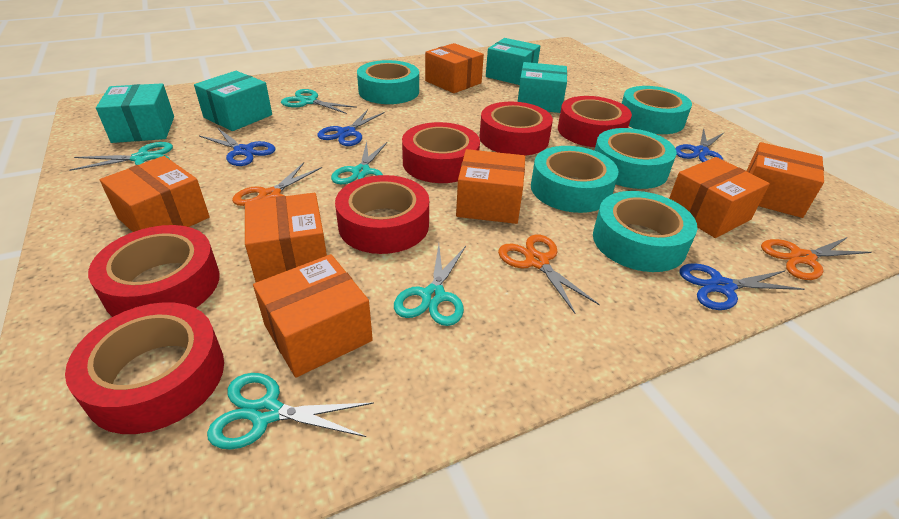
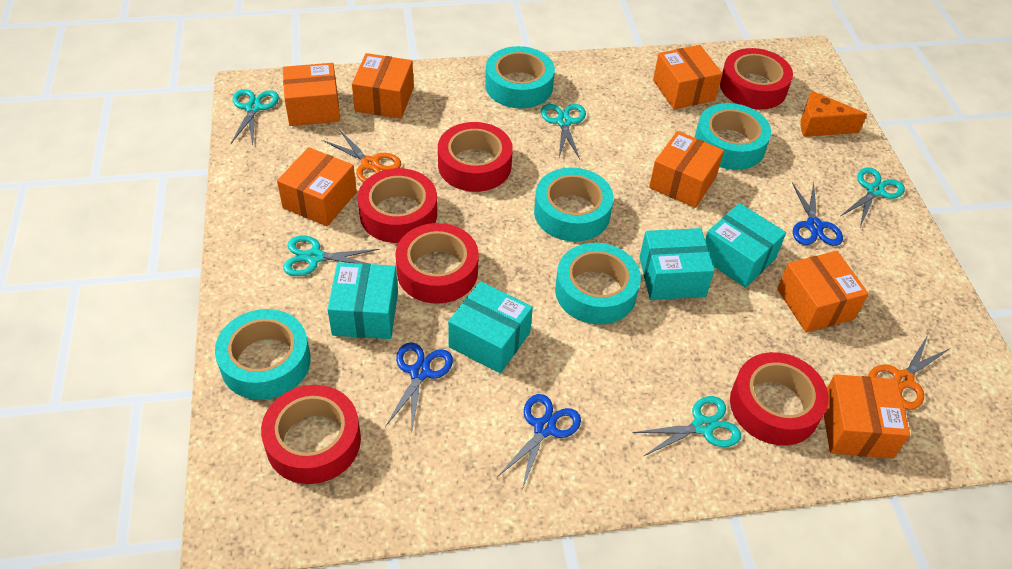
blue scissors: 4 -> 3
orange cheese: 0 -> 1
orange scissors: 3 -> 2

